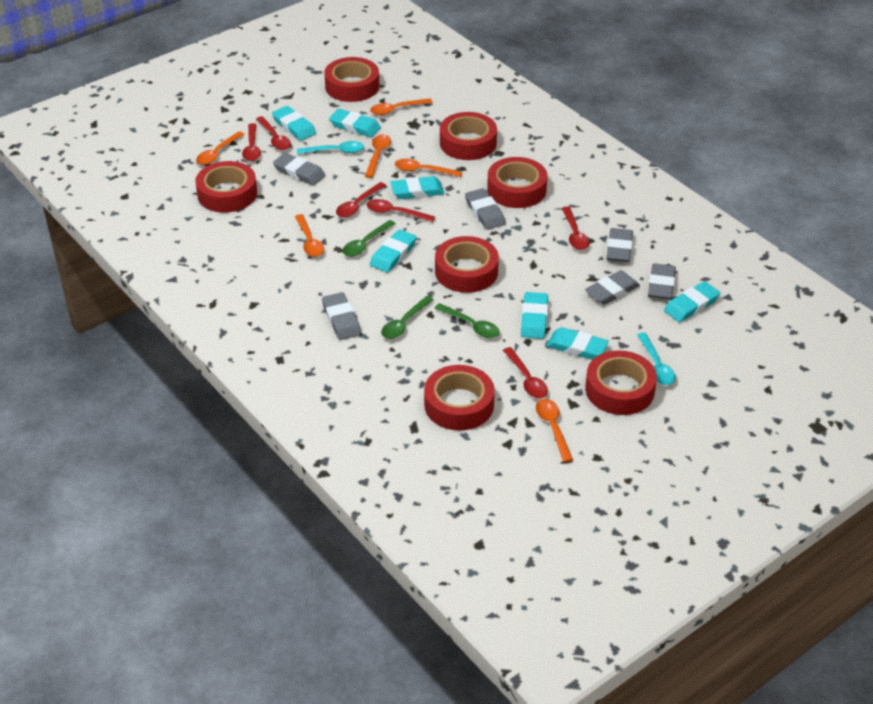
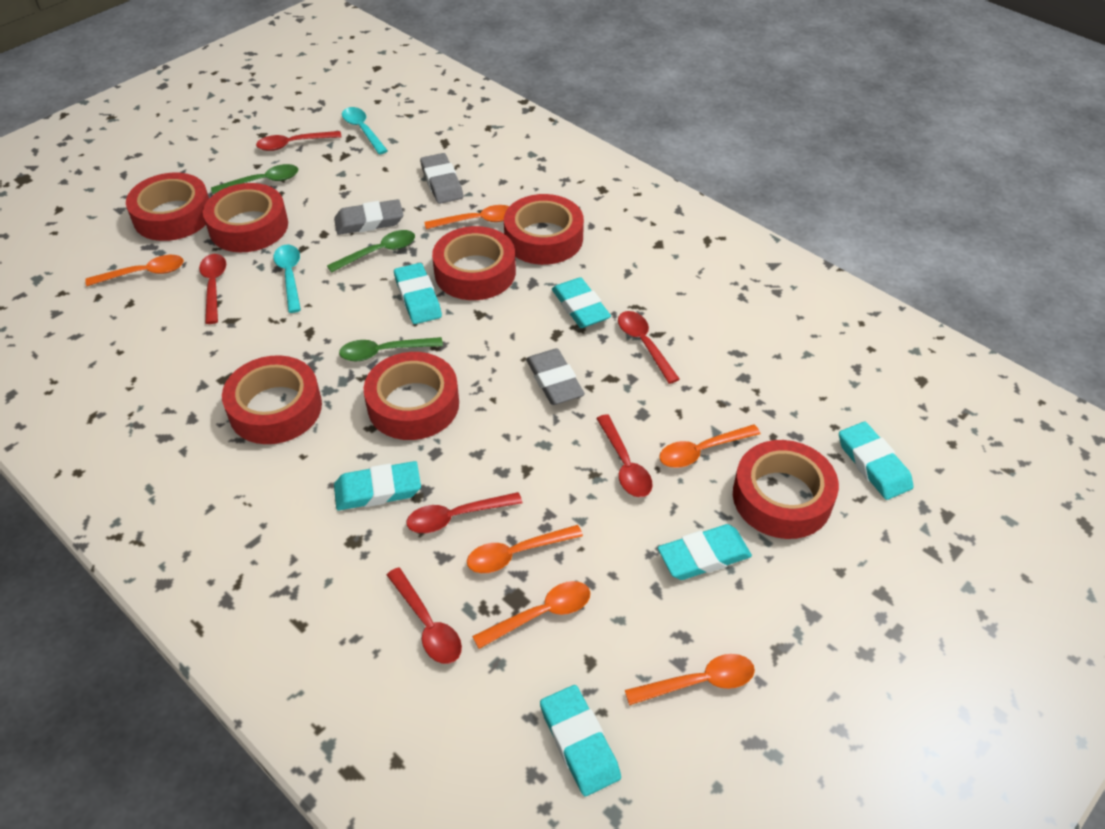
grey eraser: 6 -> 3
turquoise eraser: 7 -> 6

